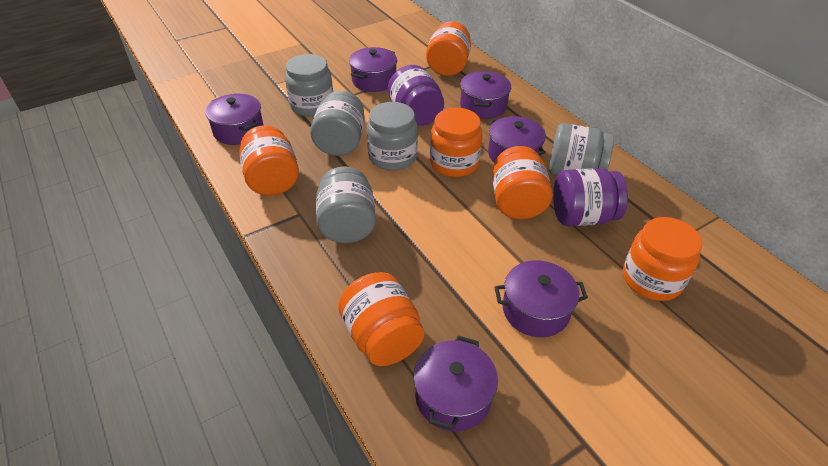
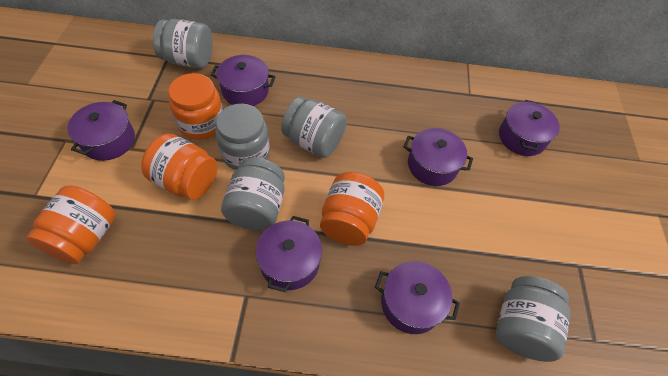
orange jar: 6 -> 4
purple jar: 2 -> 0

